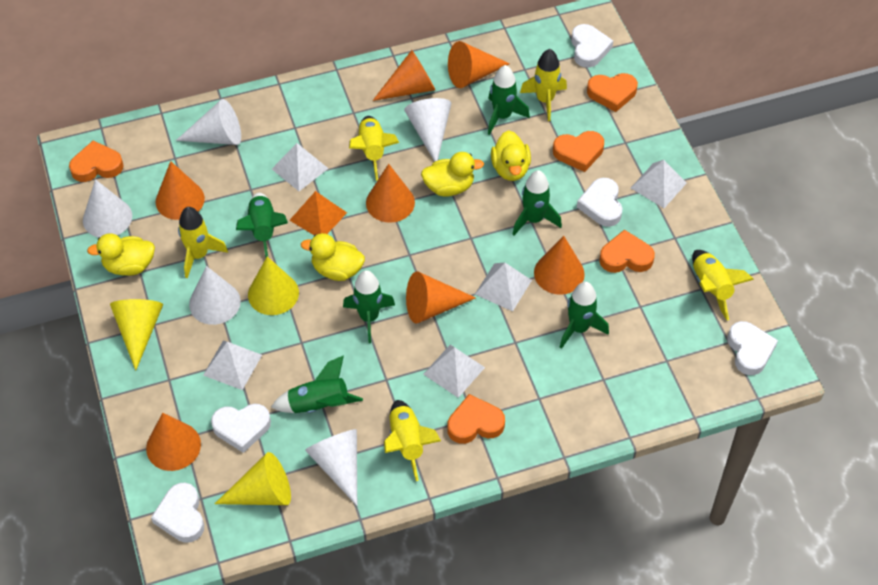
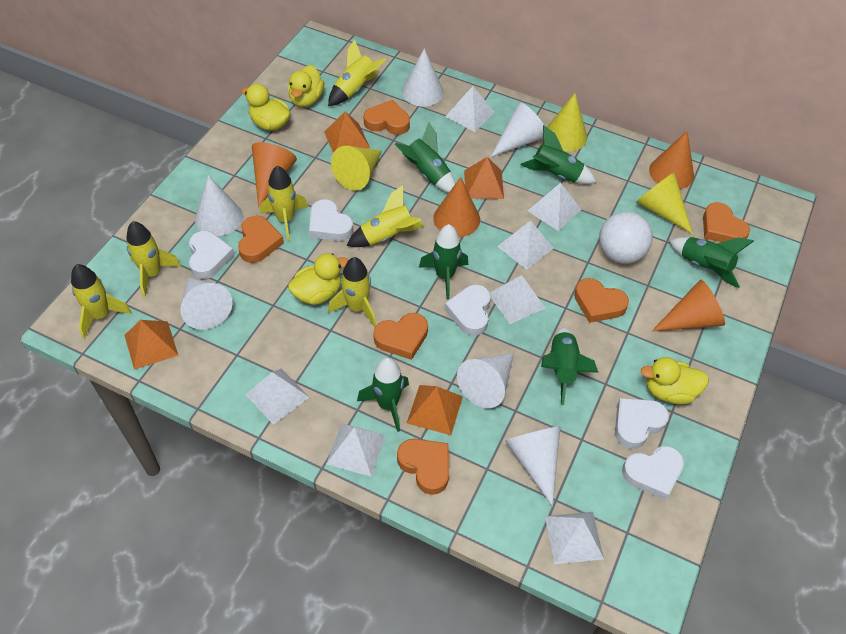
orange cone: 7 -> 4
orange heart: 5 -> 6
orange pyramid: 1 -> 4
white ball: 0 -> 1
white cone: 5 -> 6
white pyramid: 5 -> 7
yellow rocket: 5 -> 6

